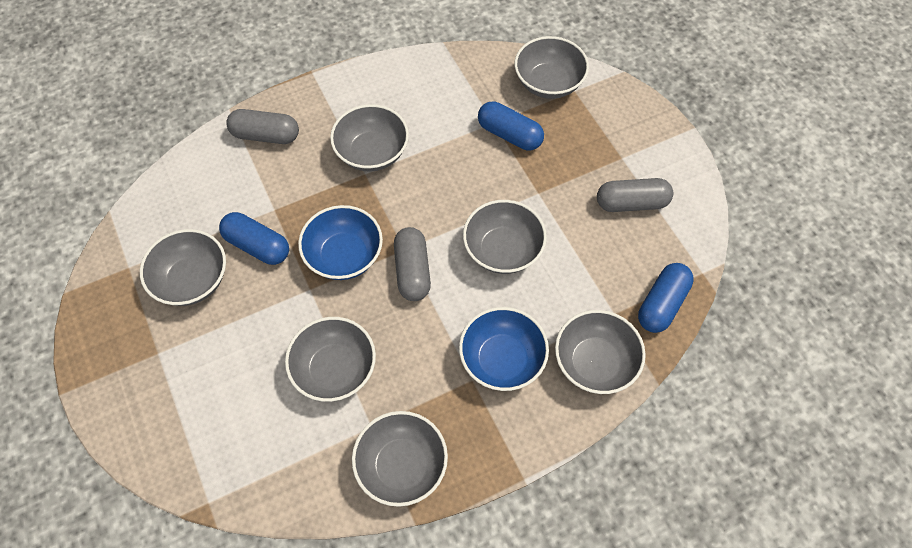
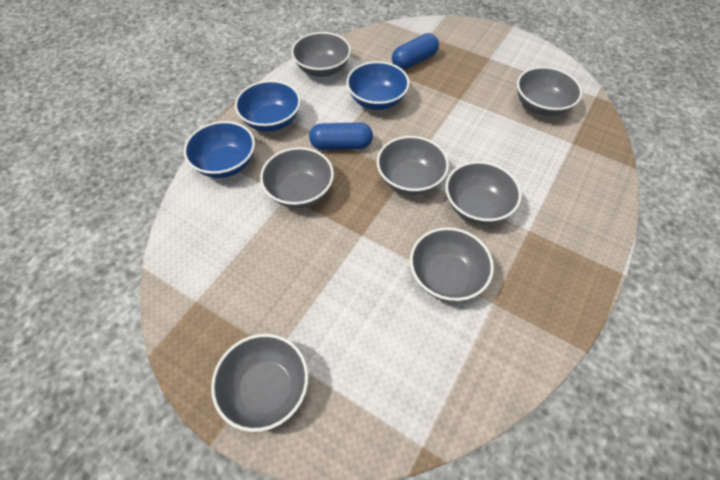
blue bowl: 2 -> 3
blue capsule: 3 -> 2
grey capsule: 3 -> 0

